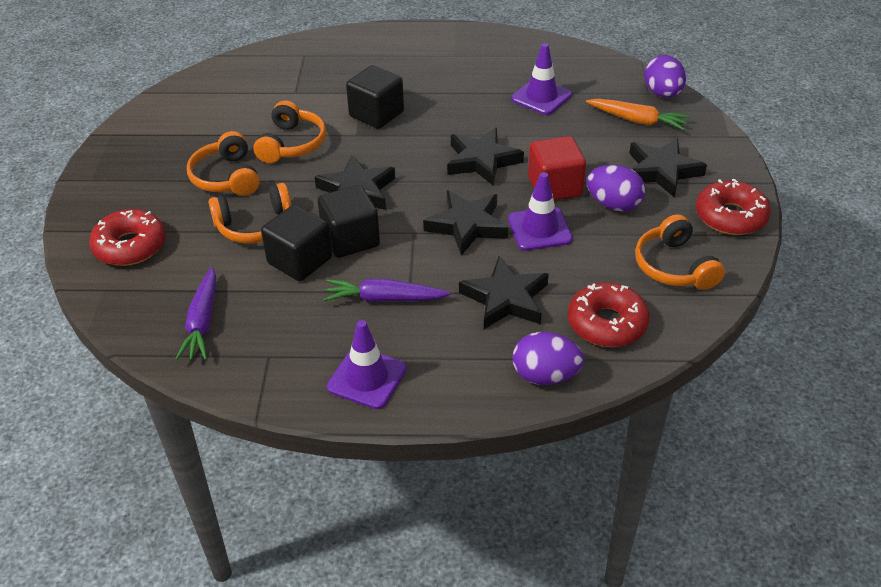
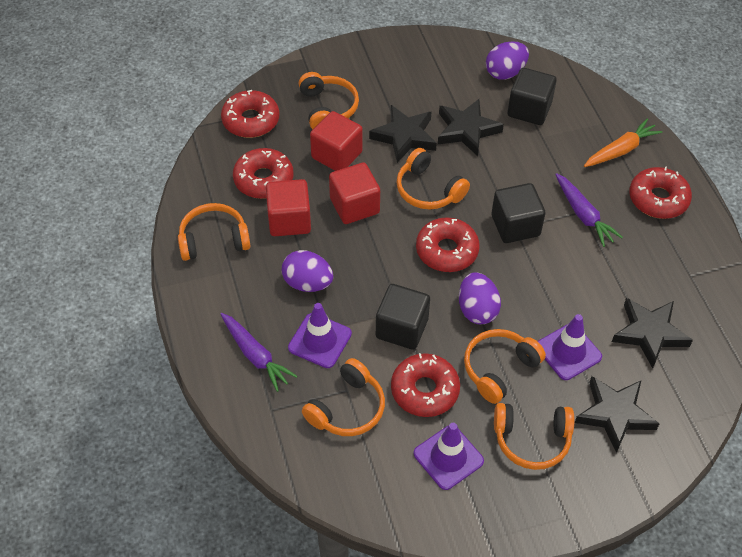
black star: 5 -> 4
orange headphones: 4 -> 6
red cube: 1 -> 3
red donut: 3 -> 5

